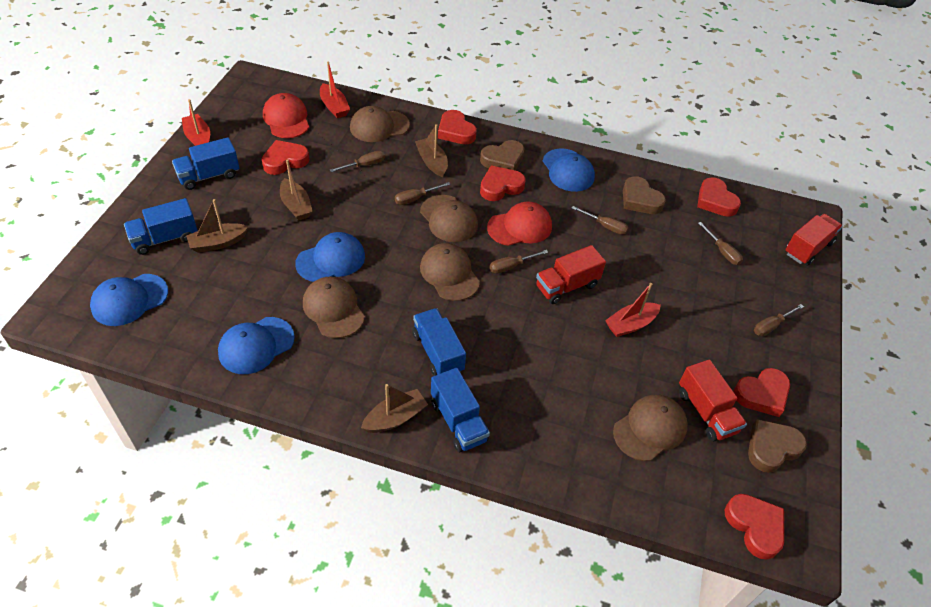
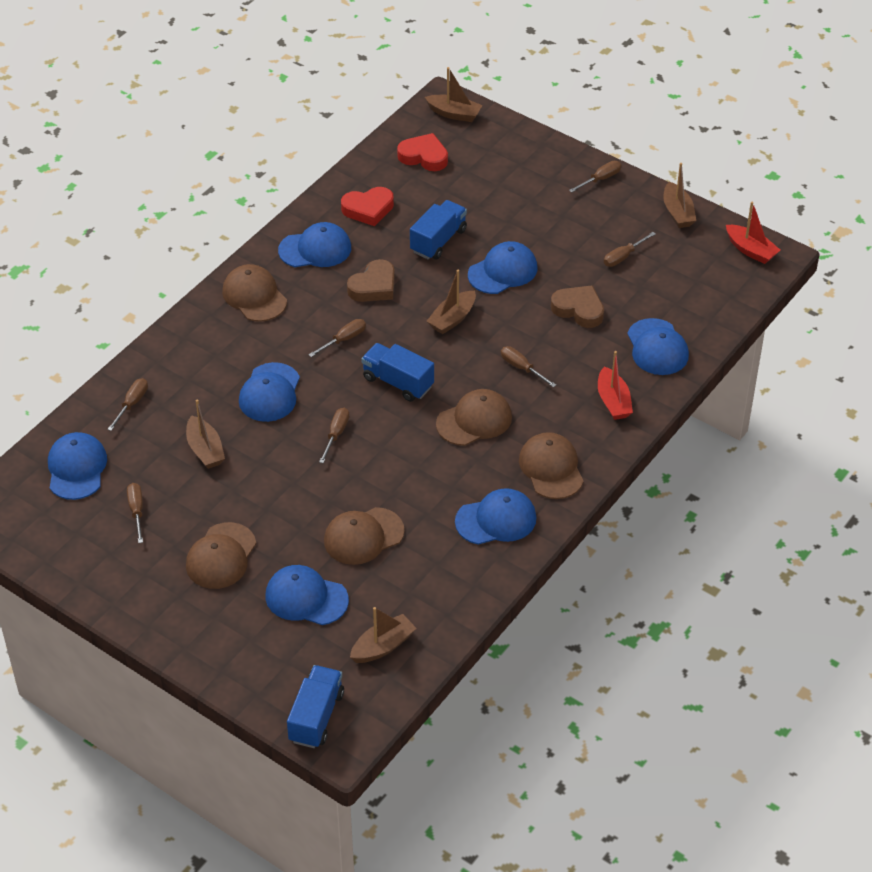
blue cap: 4 -> 7
blue truck: 4 -> 3
brown boat: 4 -> 5
brown heart: 3 -> 2
brown screwdriver: 6 -> 7
red boat: 3 -> 2
red cap: 2 -> 0
red heart: 6 -> 2
red truck: 3 -> 0

